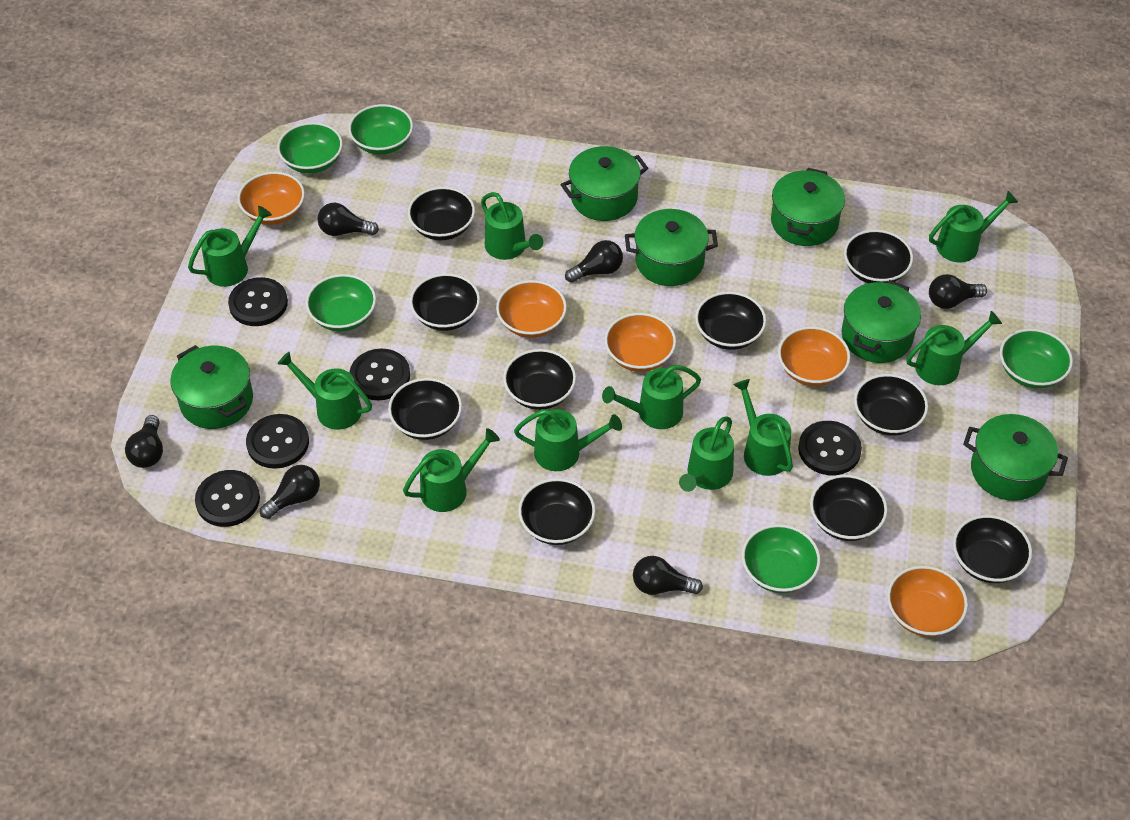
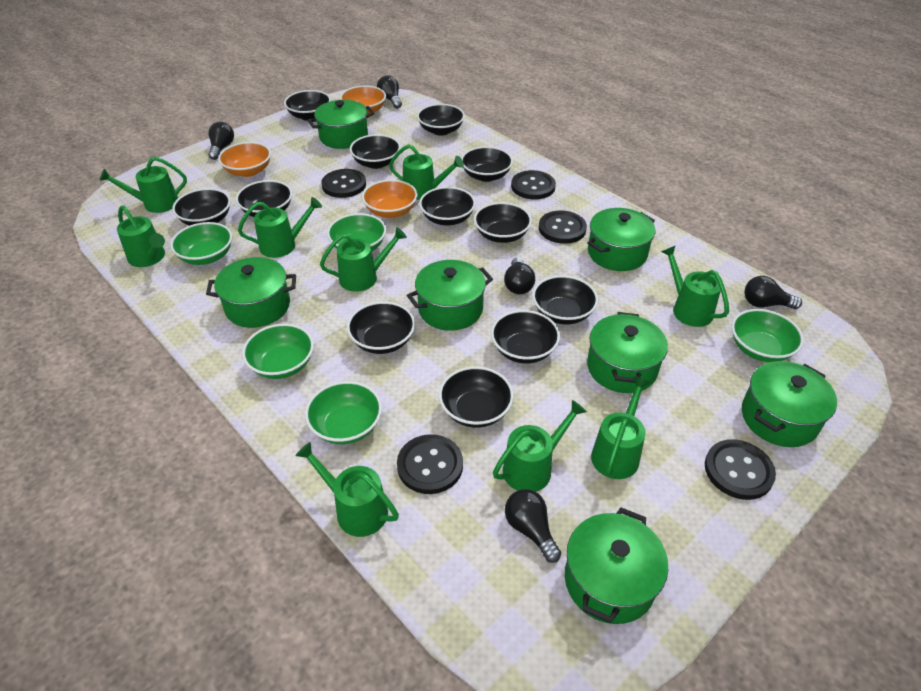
black bowl: 10 -> 12
black light bulb: 6 -> 5
green pot: 6 -> 7
green watering can: 10 -> 9
orange bowl: 5 -> 3

